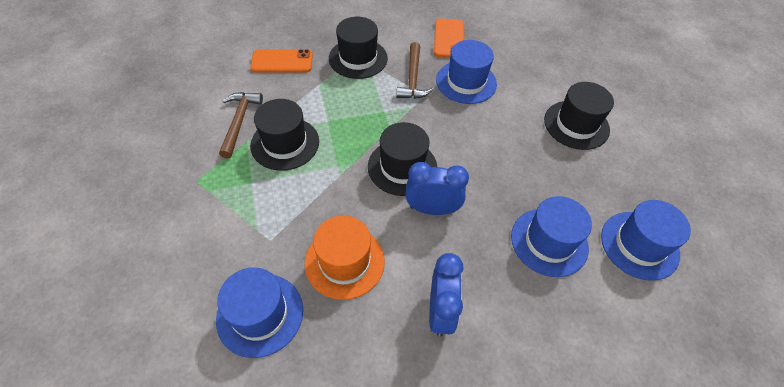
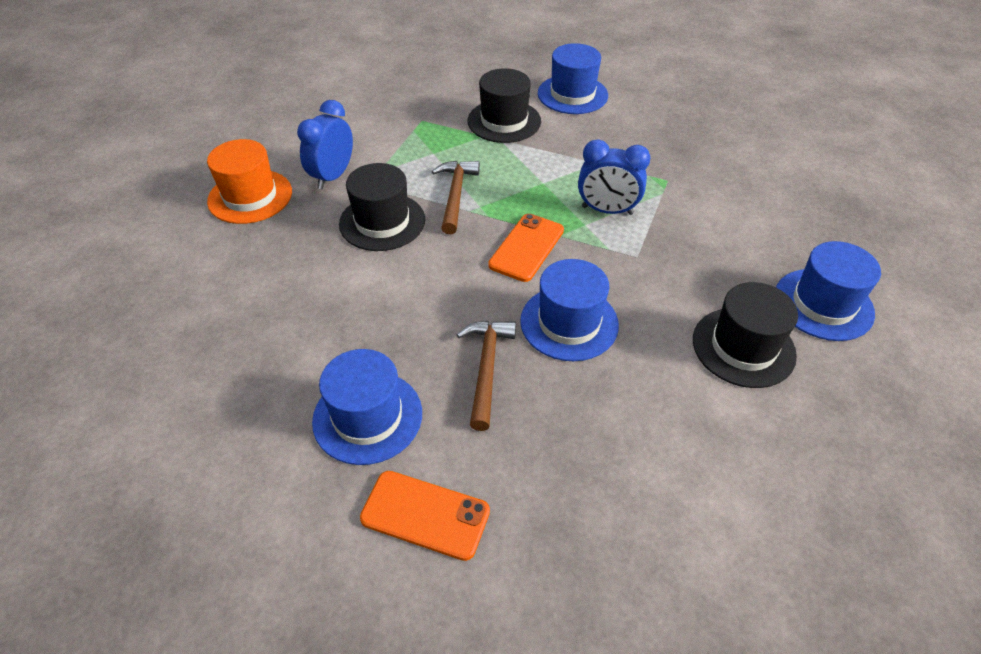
black hat: 4 -> 3

